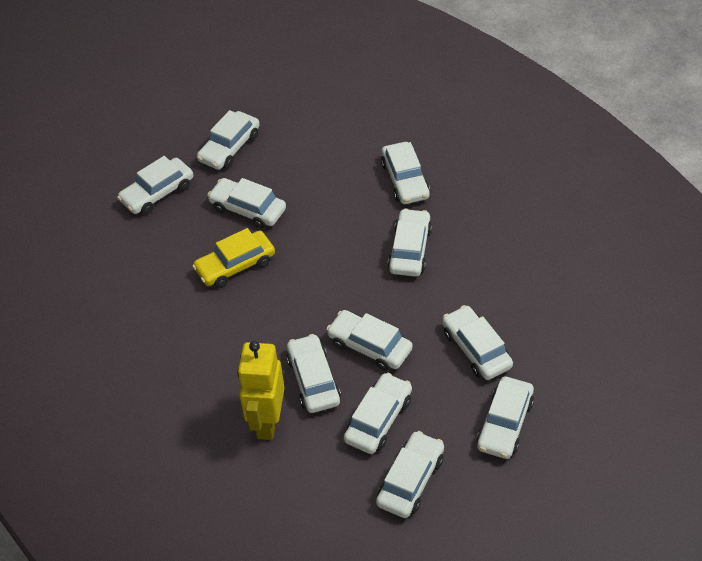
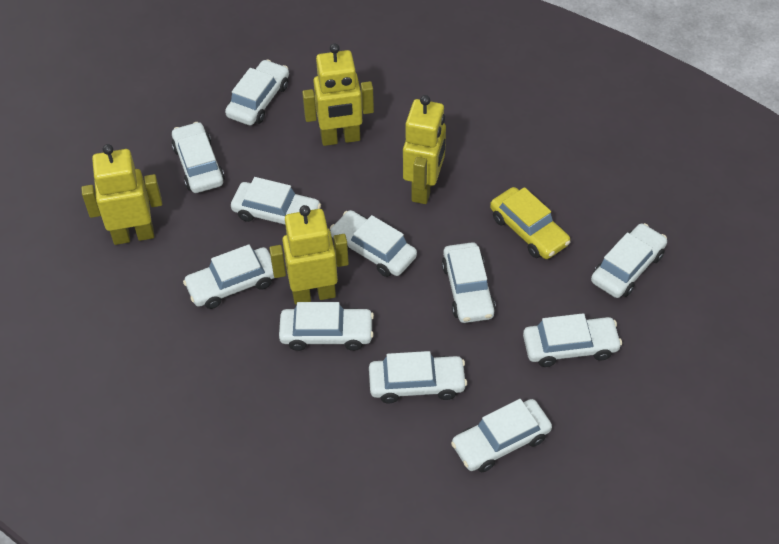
yellow robot: 1 -> 4

